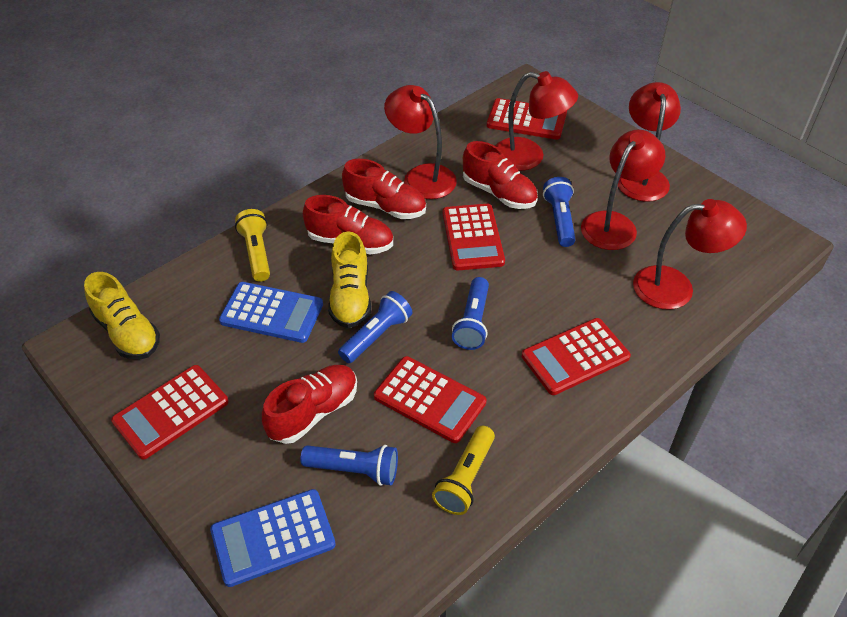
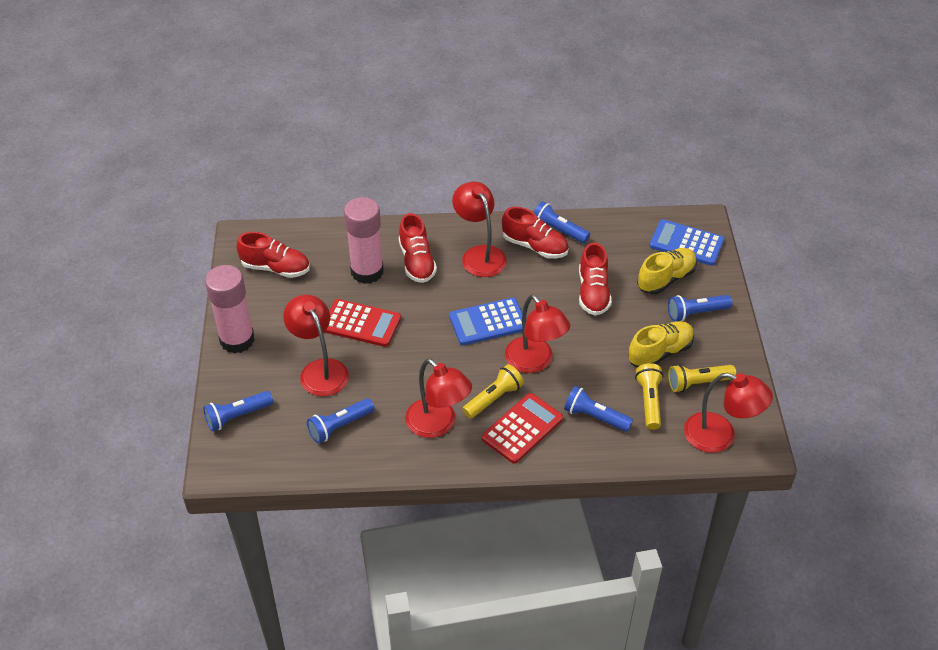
blue flashlight: 4 -> 5
pink glue stick: 0 -> 2
red calculator: 5 -> 2
yellow flashlight: 2 -> 3

